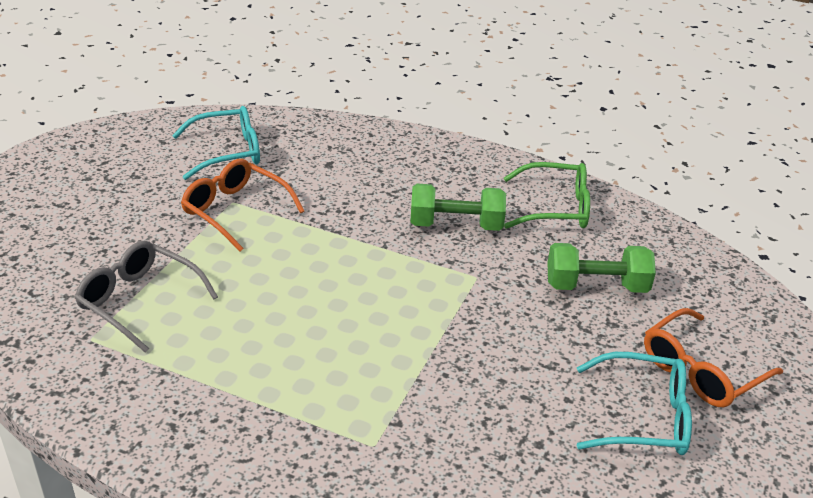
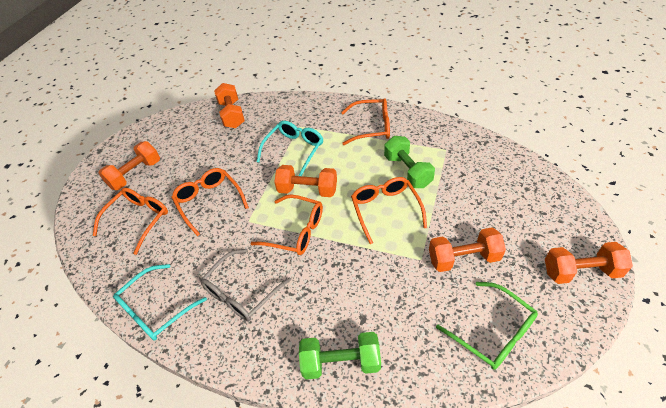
orange dumbbell: 0 -> 5
orange glasses: 2 -> 5

